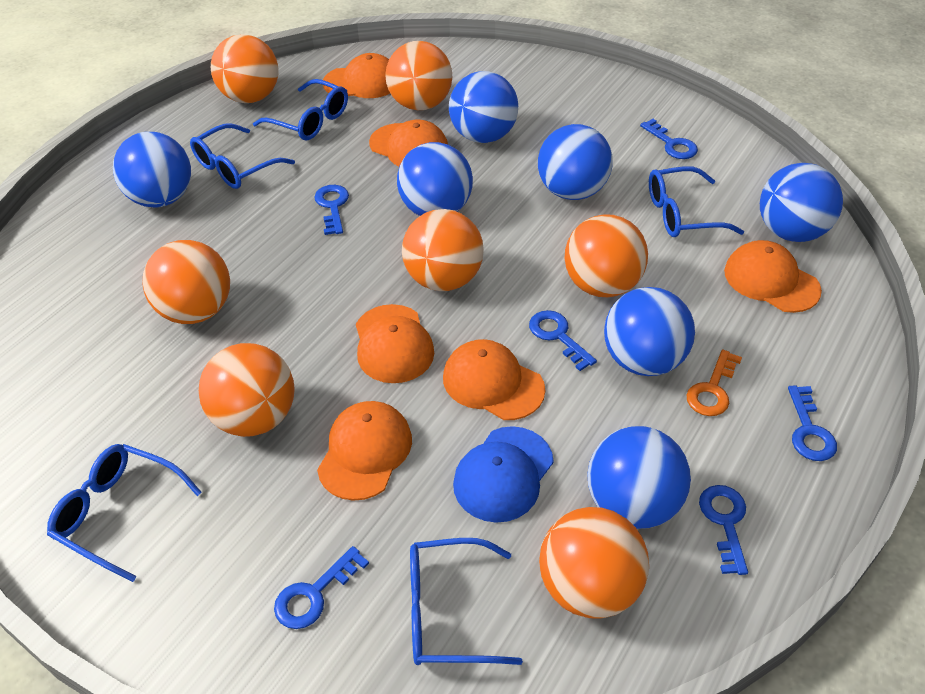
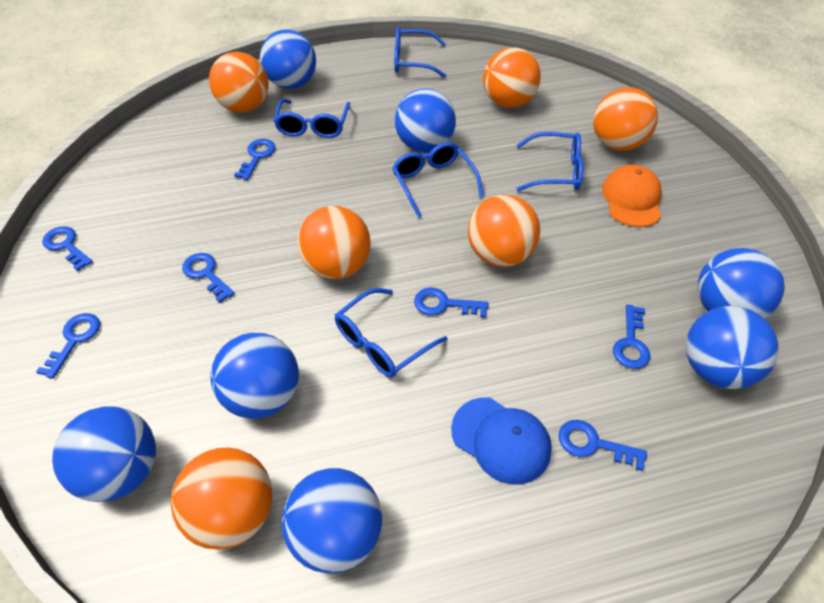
blue key: 6 -> 7
orange ball: 7 -> 6
orange cap: 6 -> 1
orange key: 1 -> 0

